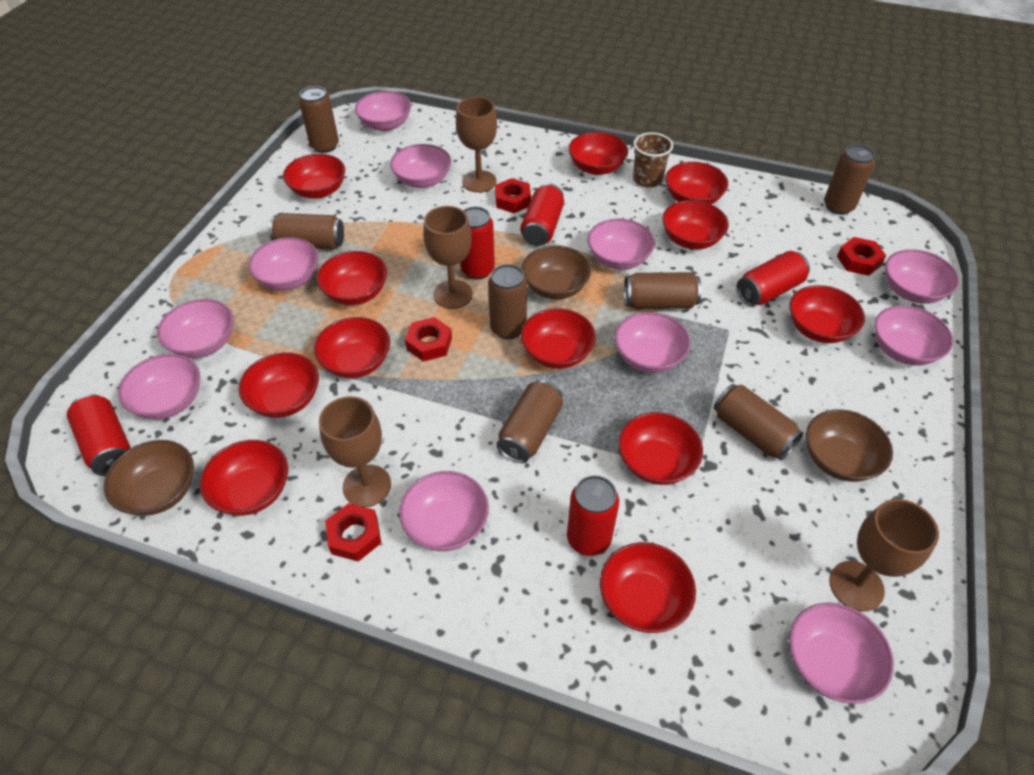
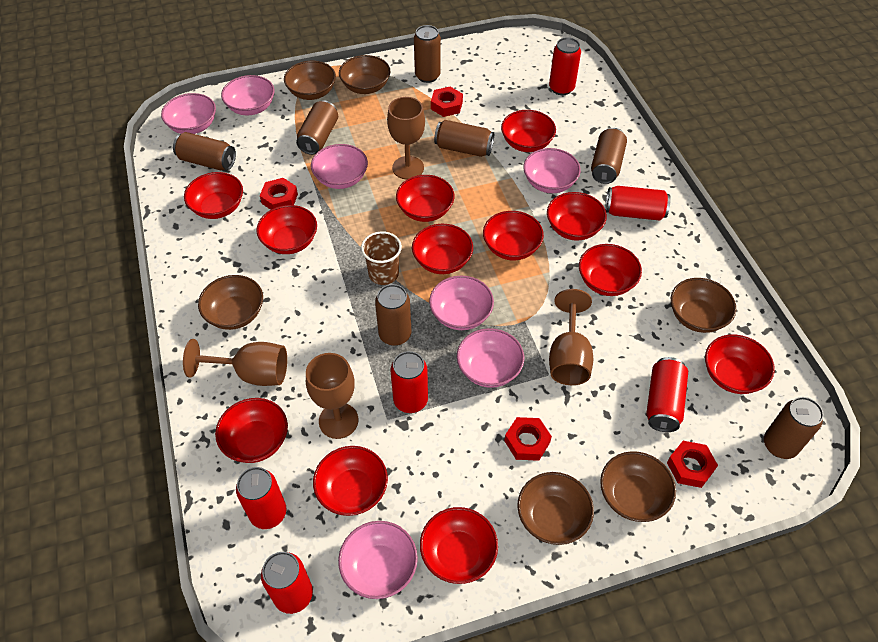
brown bowl: 3 -> 6
pink bowl: 11 -> 7
red can: 5 -> 6

